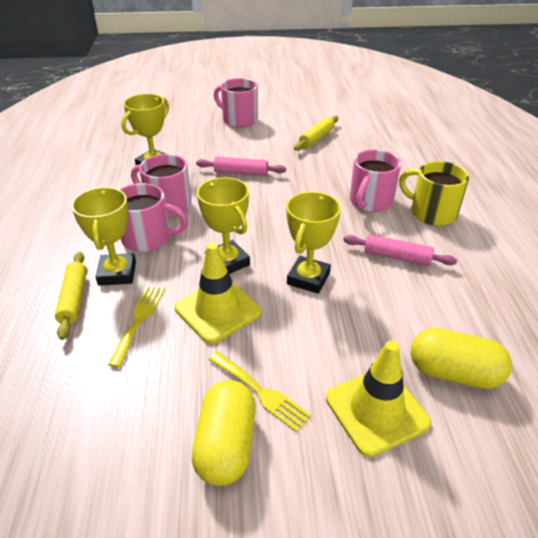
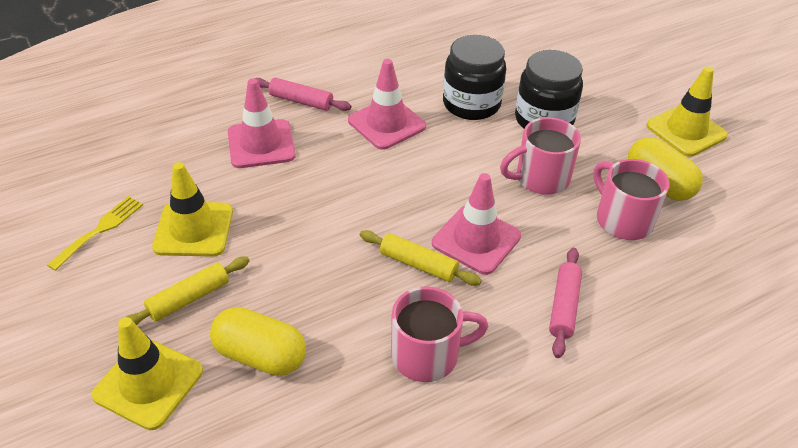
black jar: 0 -> 2
pink mug: 4 -> 3
pink traffic cone: 0 -> 3
yellow fork: 2 -> 1
yellow mug: 1 -> 0
yellow traffic cone: 2 -> 3
yellow trophy: 4 -> 0

